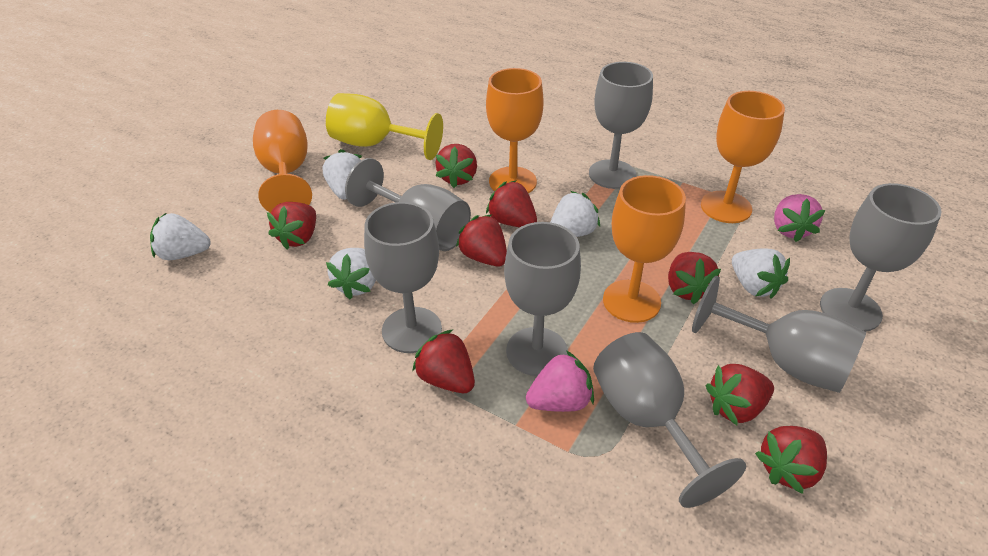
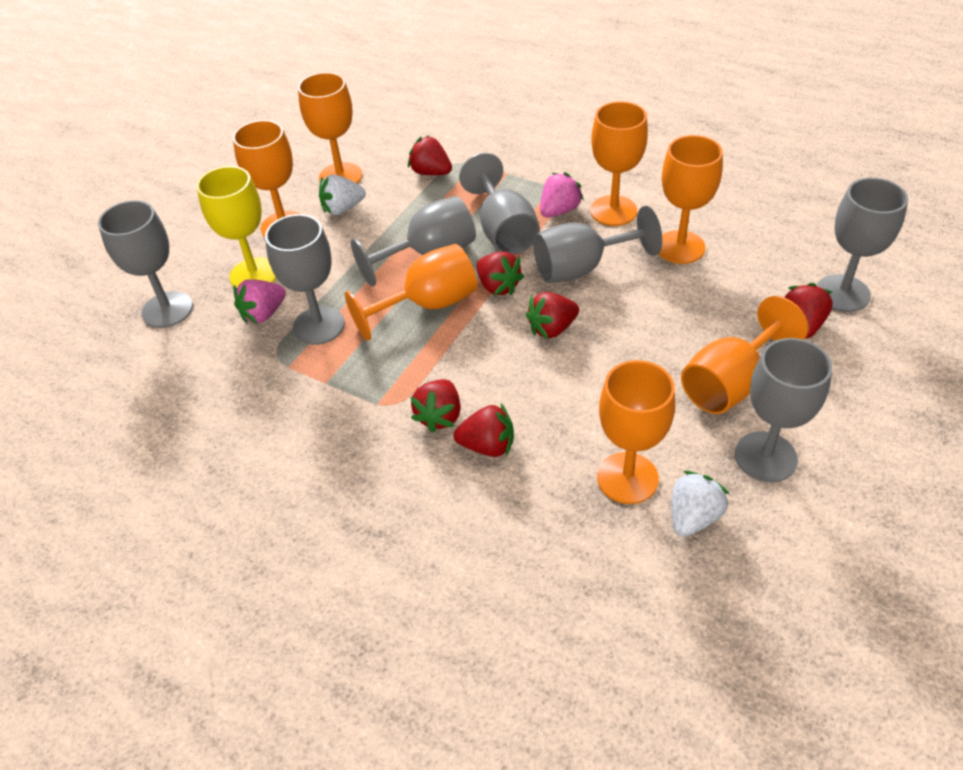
orange goblet: 4 -> 7
red strawberry: 8 -> 6
white strawberry: 5 -> 2

